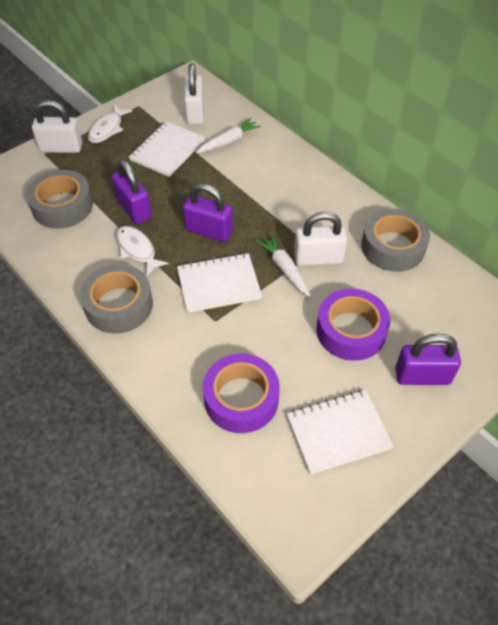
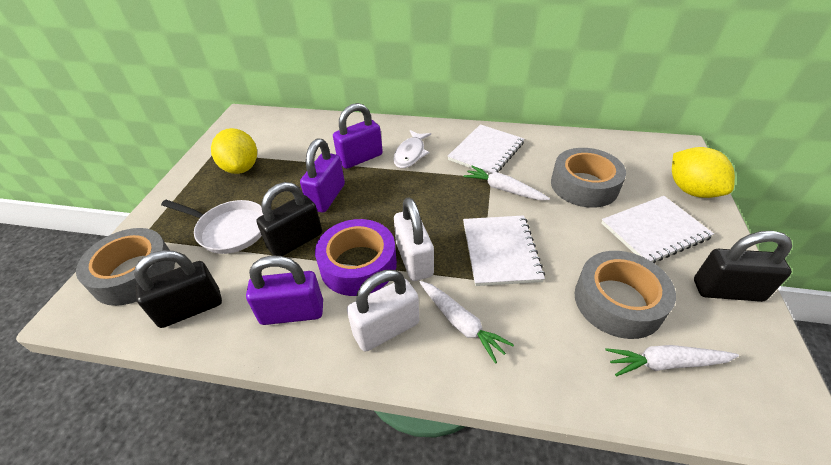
black padlock: 0 -> 3
purple tape: 2 -> 1
white carrot: 2 -> 3
white fish: 2 -> 1
white padlock: 3 -> 2
white pan: 0 -> 1
yellow lemon: 0 -> 2

